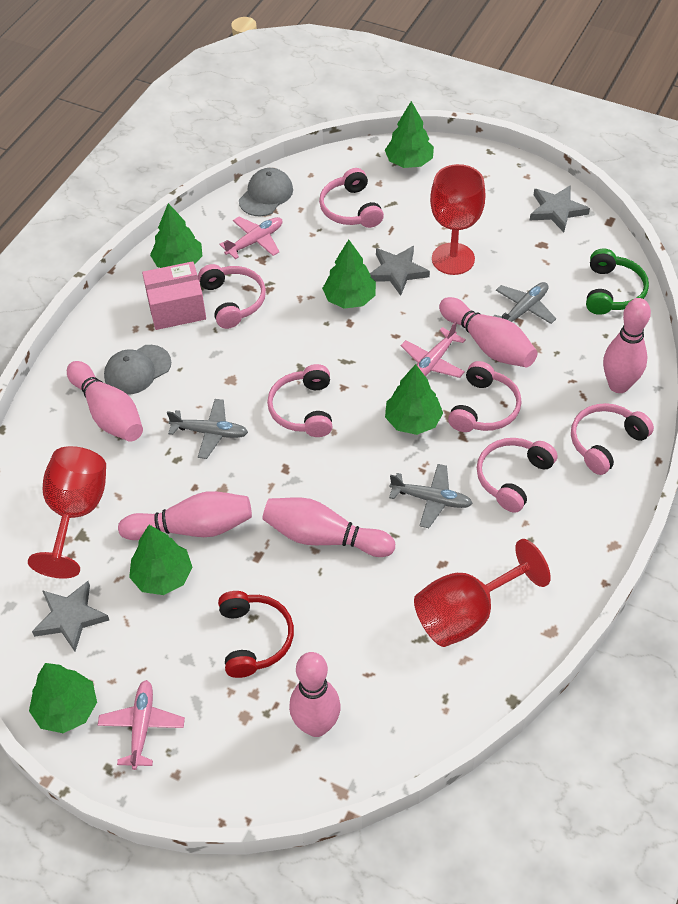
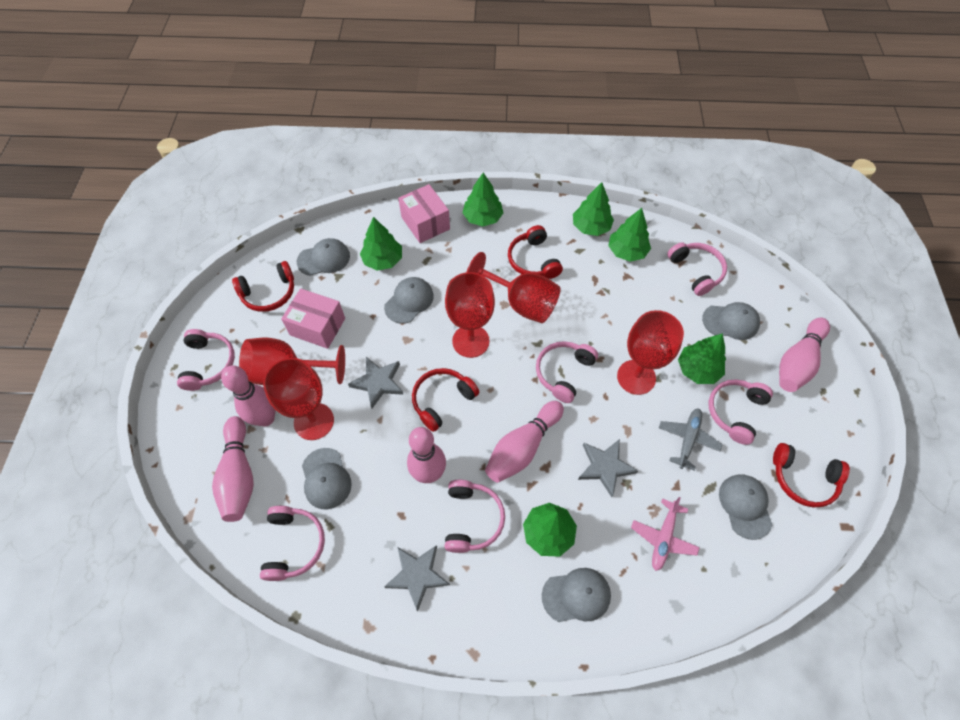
green headphones: 1 -> 0
grey cap: 2 -> 6
grey plane: 3 -> 1
pink bowling pin: 6 -> 5
pink box: 1 -> 2
pink plane: 3 -> 1
red goblet: 3 -> 5
red headphones: 1 -> 4

